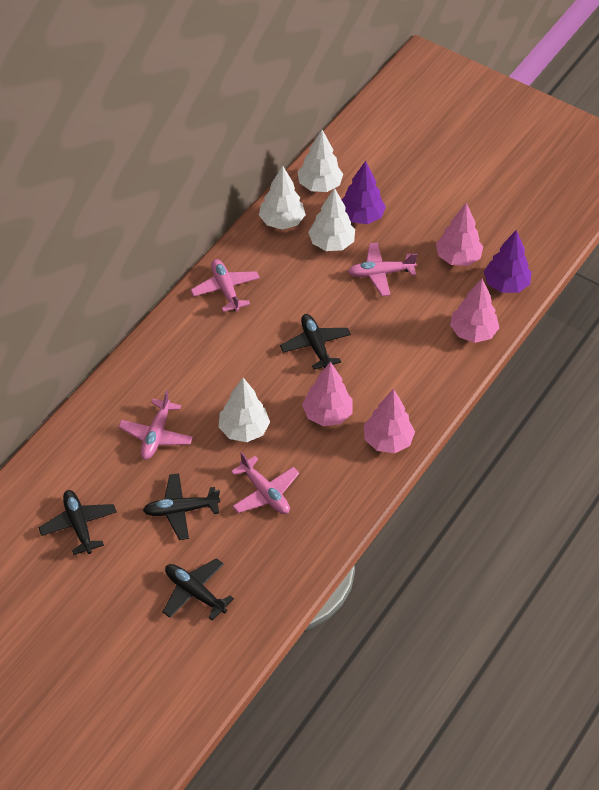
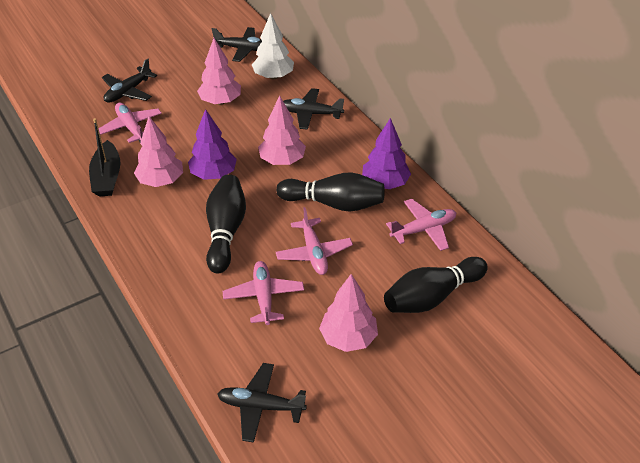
black boat: 0 -> 1
black bowling pin: 0 -> 3
white tree: 4 -> 1

